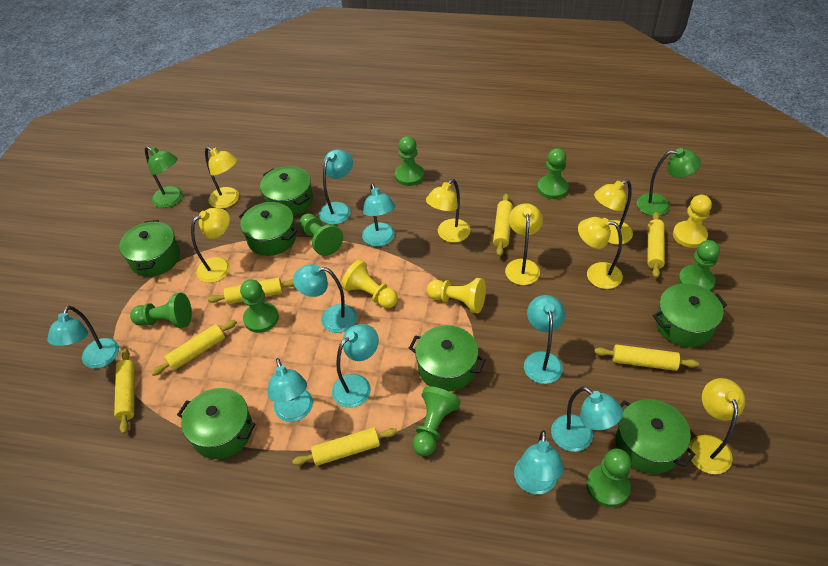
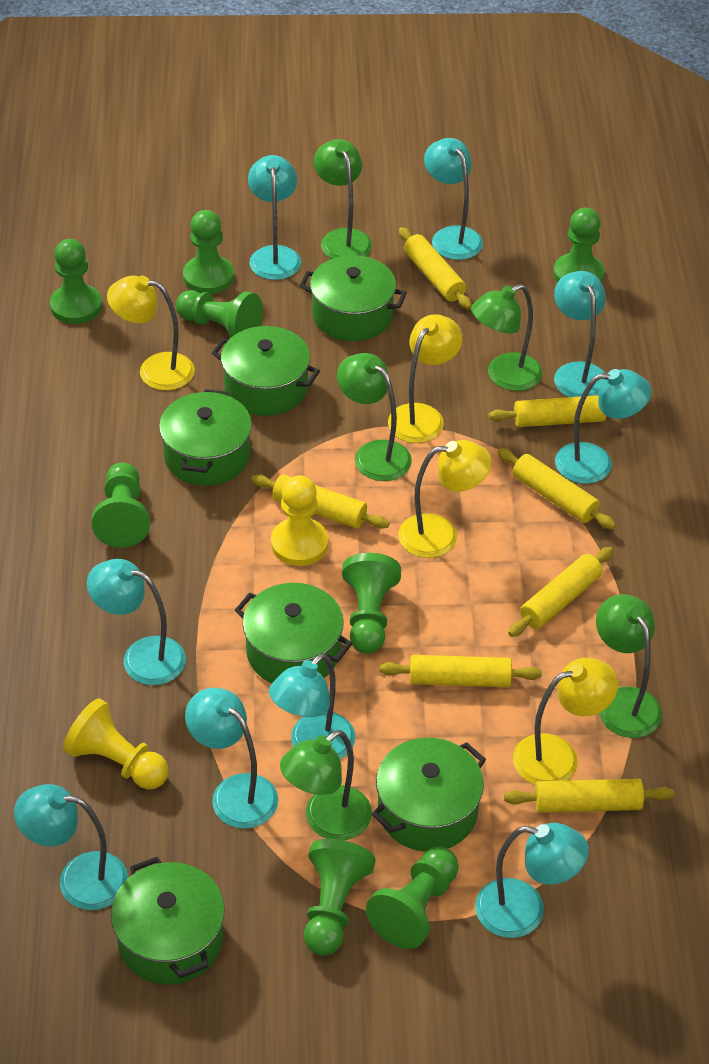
green lamp: 2 -> 5
green pot: 7 -> 6
yellow lamp: 7 -> 4
yellow pawn: 3 -> 2

